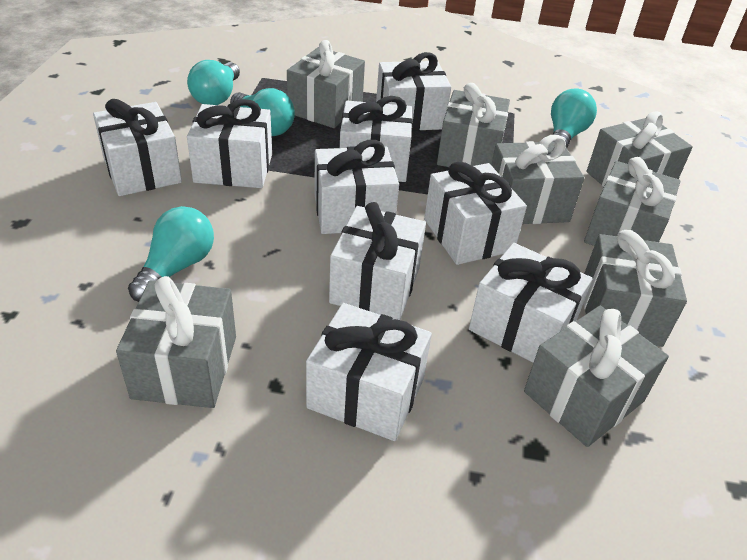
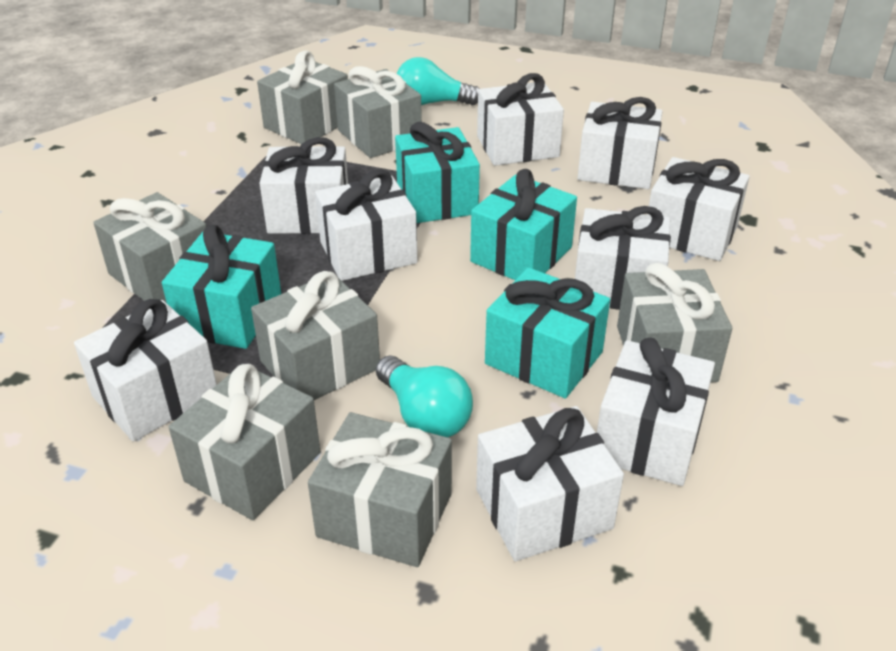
grey gift: 8 -> 7
turquoise gift: 0 -> 4
turquoise light bulb: 4 -> 2

